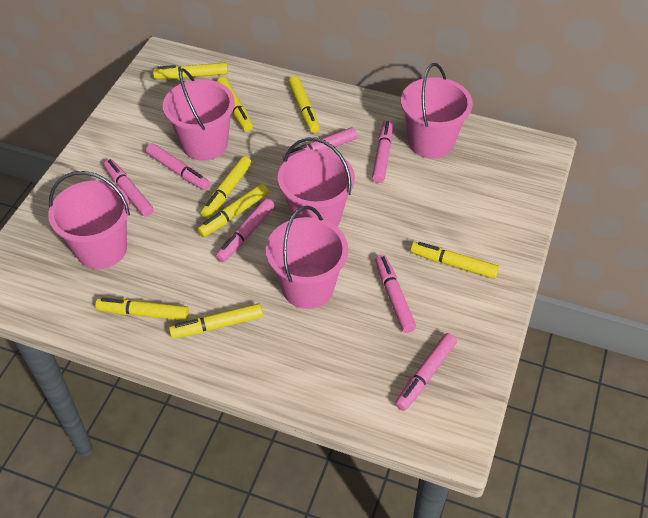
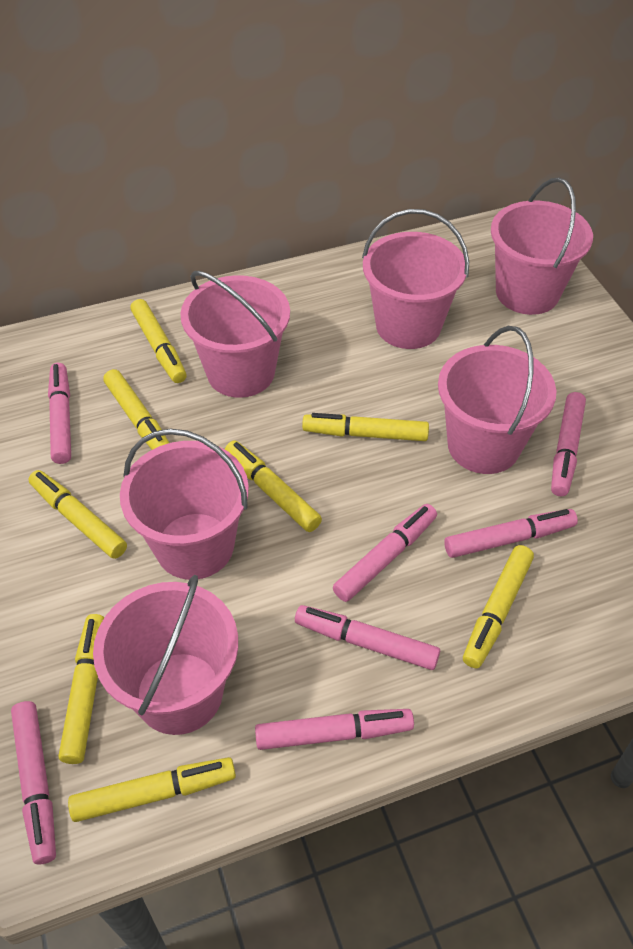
pink bucket: 5 -> 6

